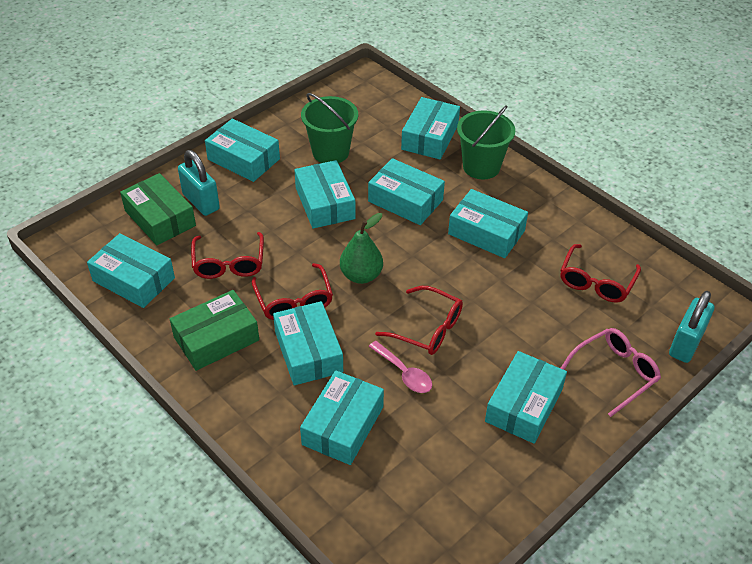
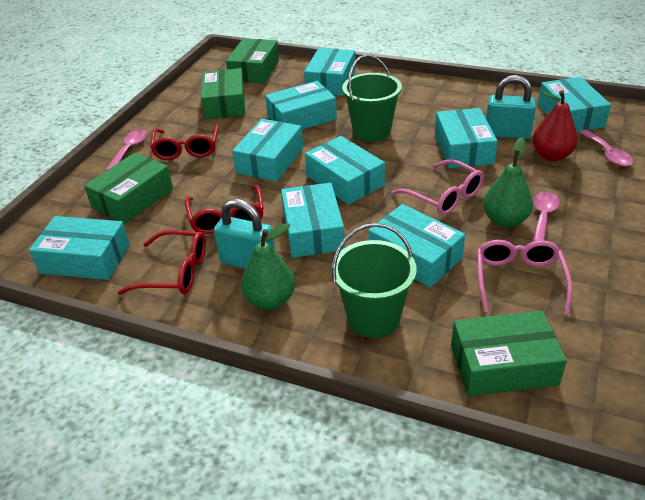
green box: 2 -> 4
green pear: 1 -> 2
pink glasses: 1 -> 2
pink spoon: 1 -> 3
red glasses: 4 -> 3
red pear: 0 -> 1

